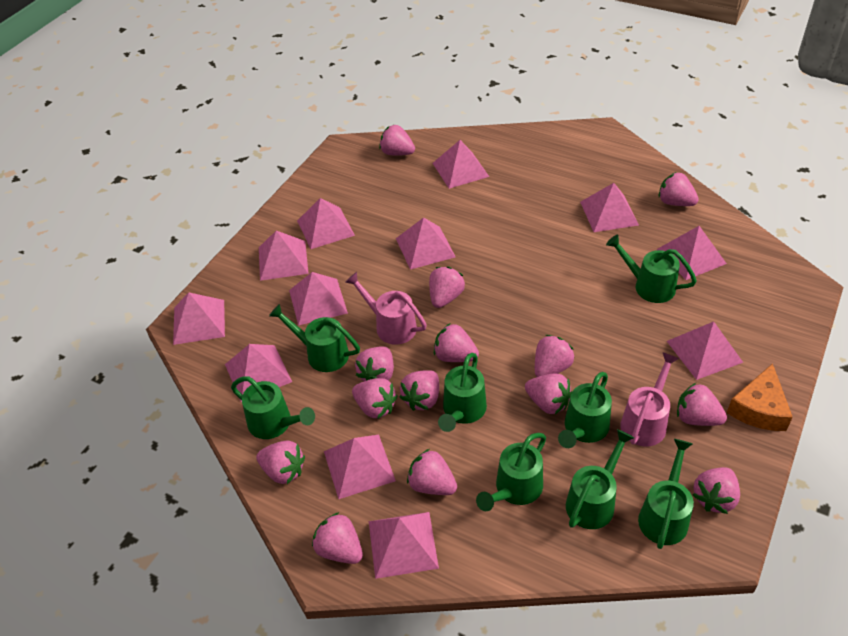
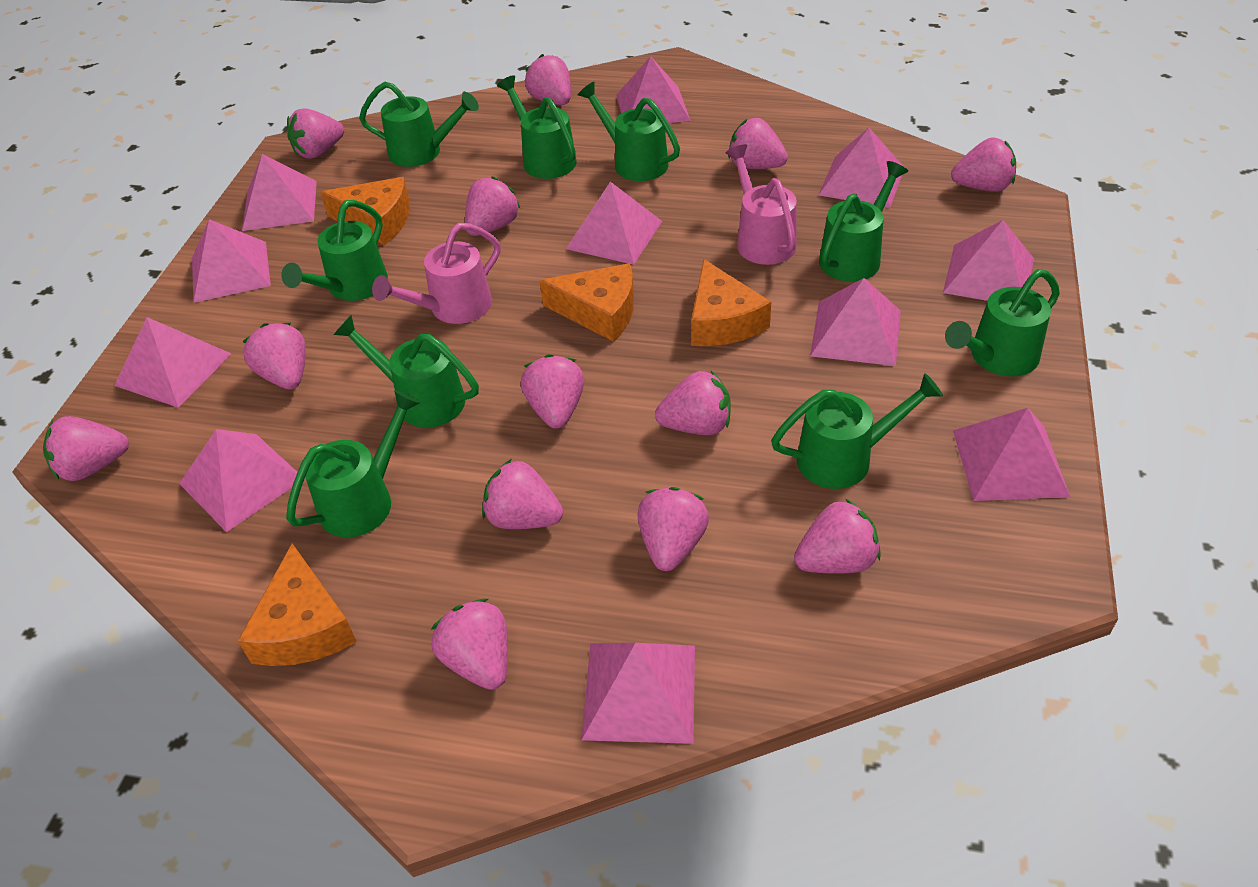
green watering can: 8 -> 9
orange cheese: 1 -> 4
pink pyramid: 12 -> 11
pink strawberry: 14 -> 13

